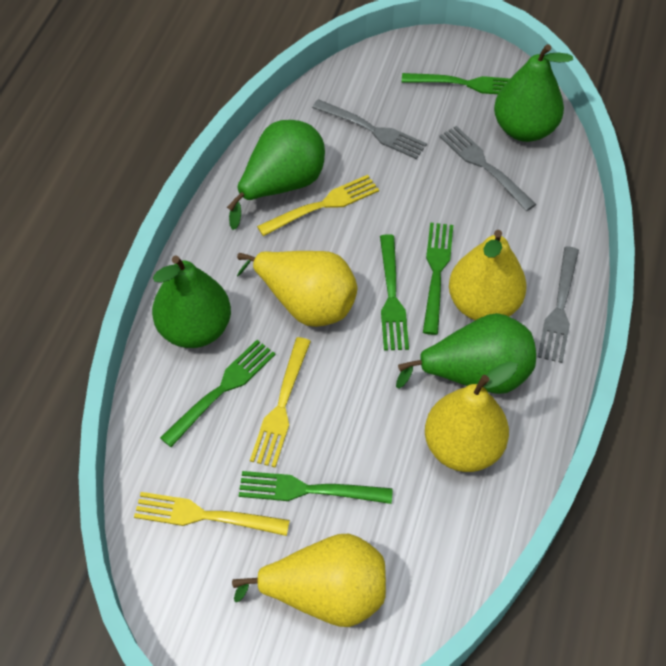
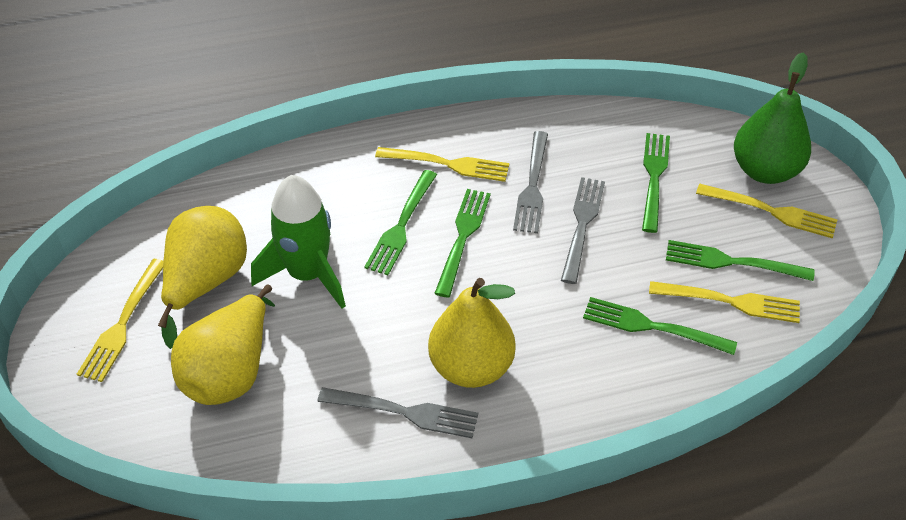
green pear: 4 -> 1
green rocket: 0 -> 1
yellow fork: 3 -> 4
yellow pear: 4 -> 3

